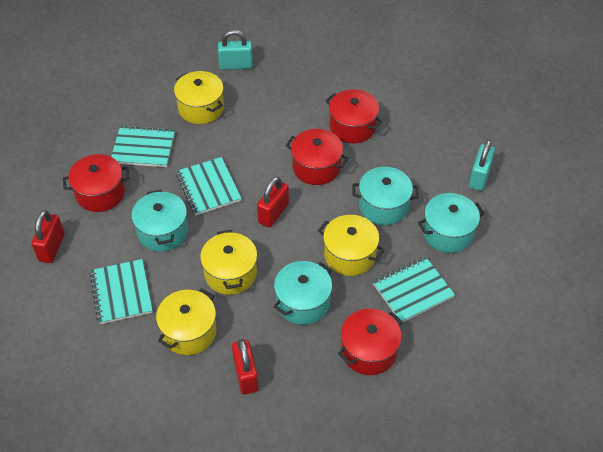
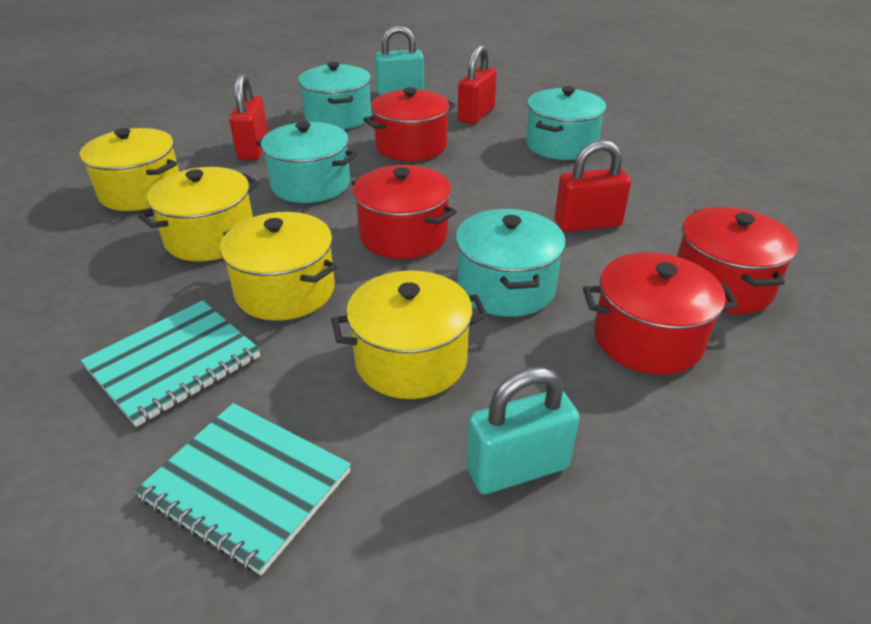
turquoise notebook: 4 -> 2

